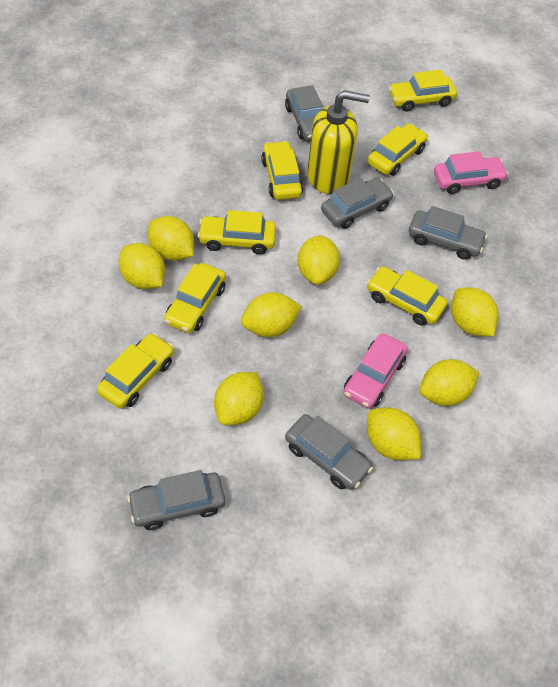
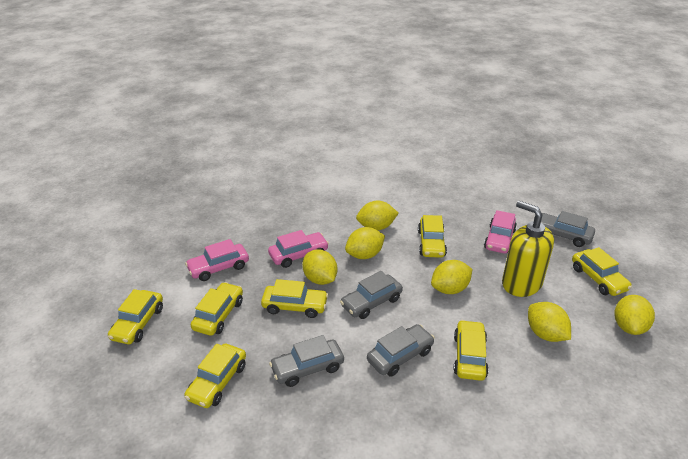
grey car: 5 -> 4
pink car: 2 -> 3
yellow lemon: 8 -> 6

